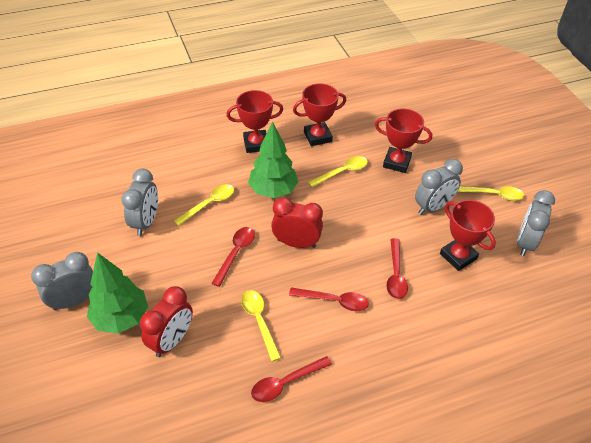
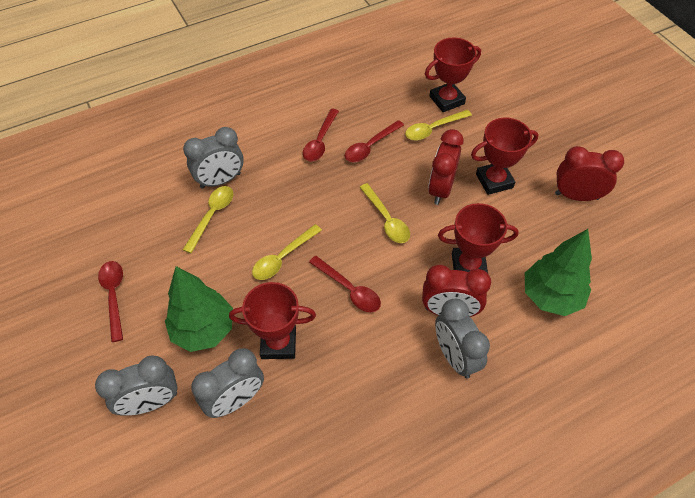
red clock: 2 -> 3

